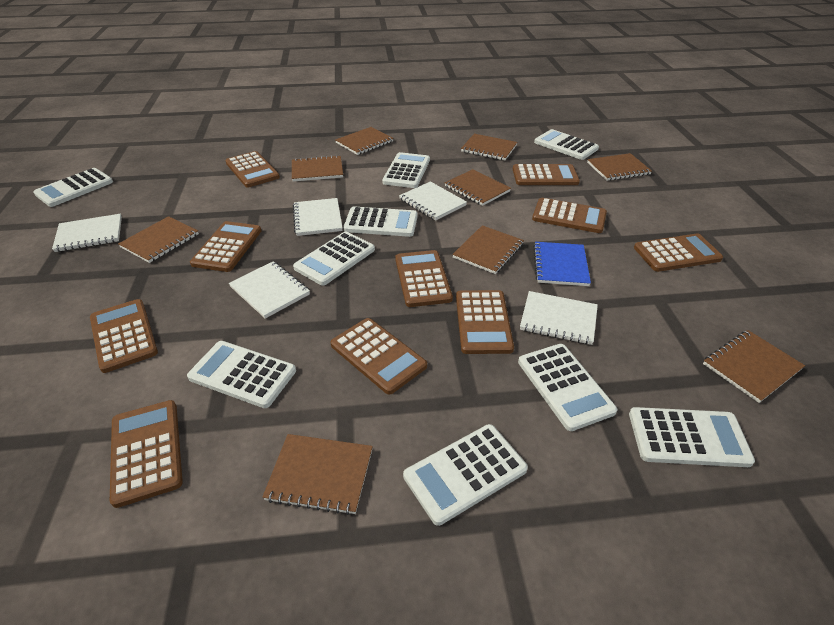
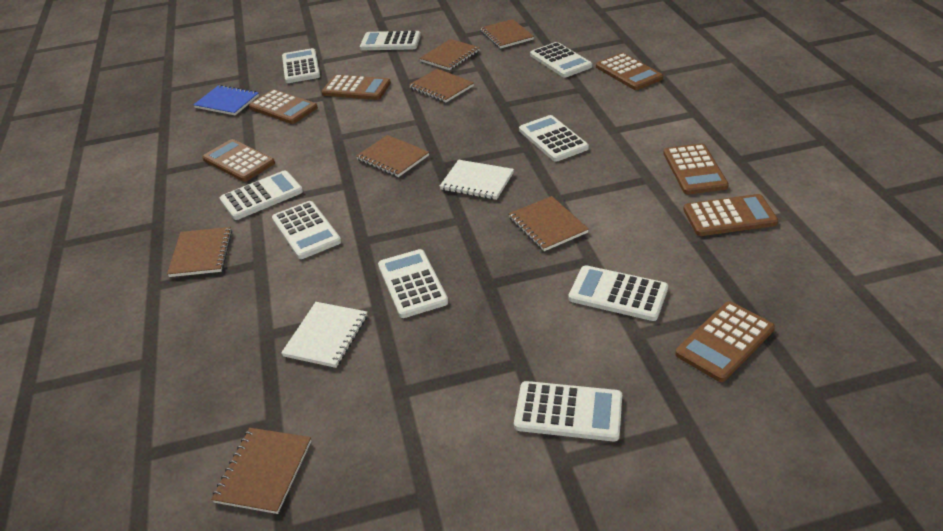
brown calculator: 10 -> 7
brown notebook: 9 -> 7
white notebook: 5 -> 2

